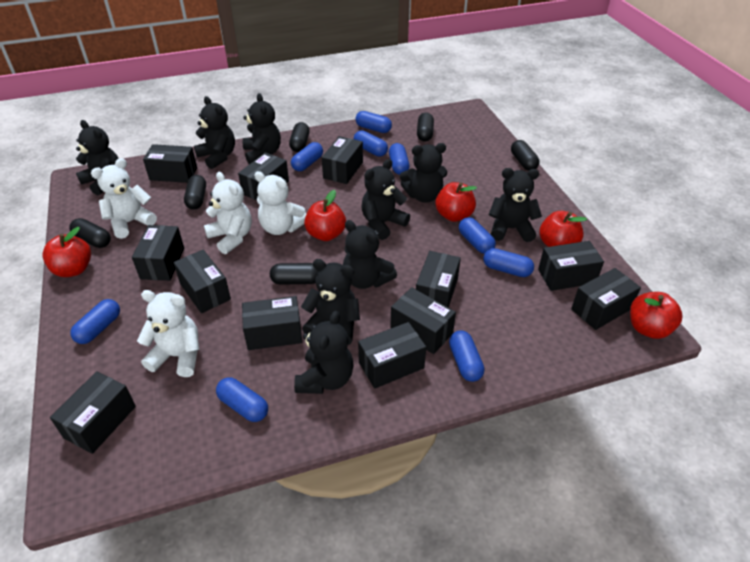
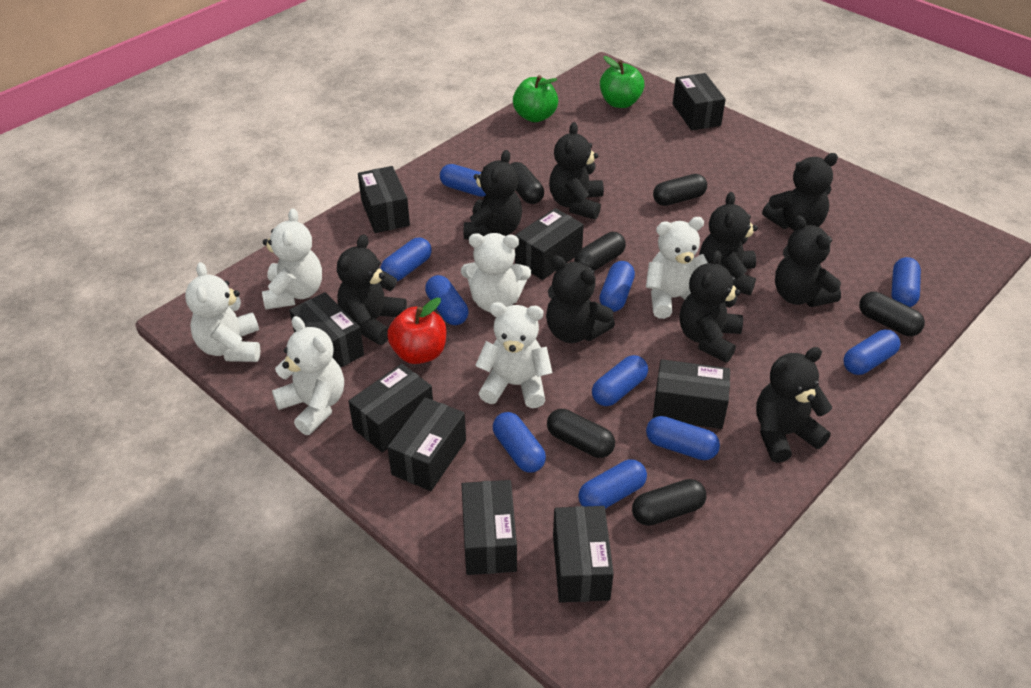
black box: 12 -> 9
blue capsule: 9 -> 10
green apple: 0 -> 2
red apple: 5 -> 1
white teddy bear: 4 -> 6

